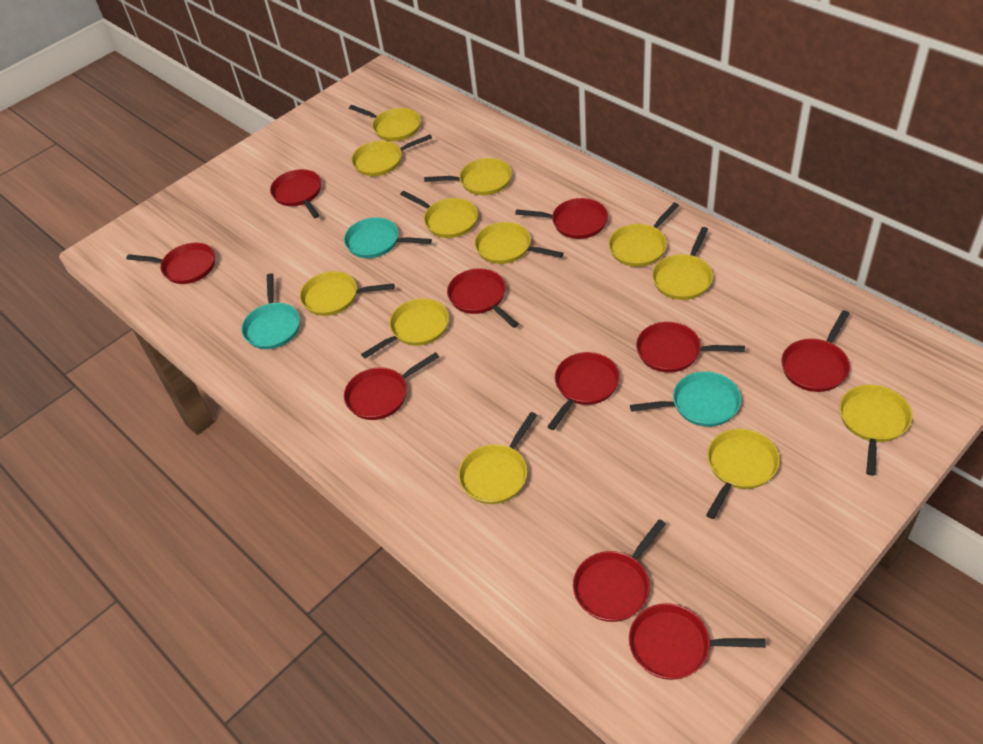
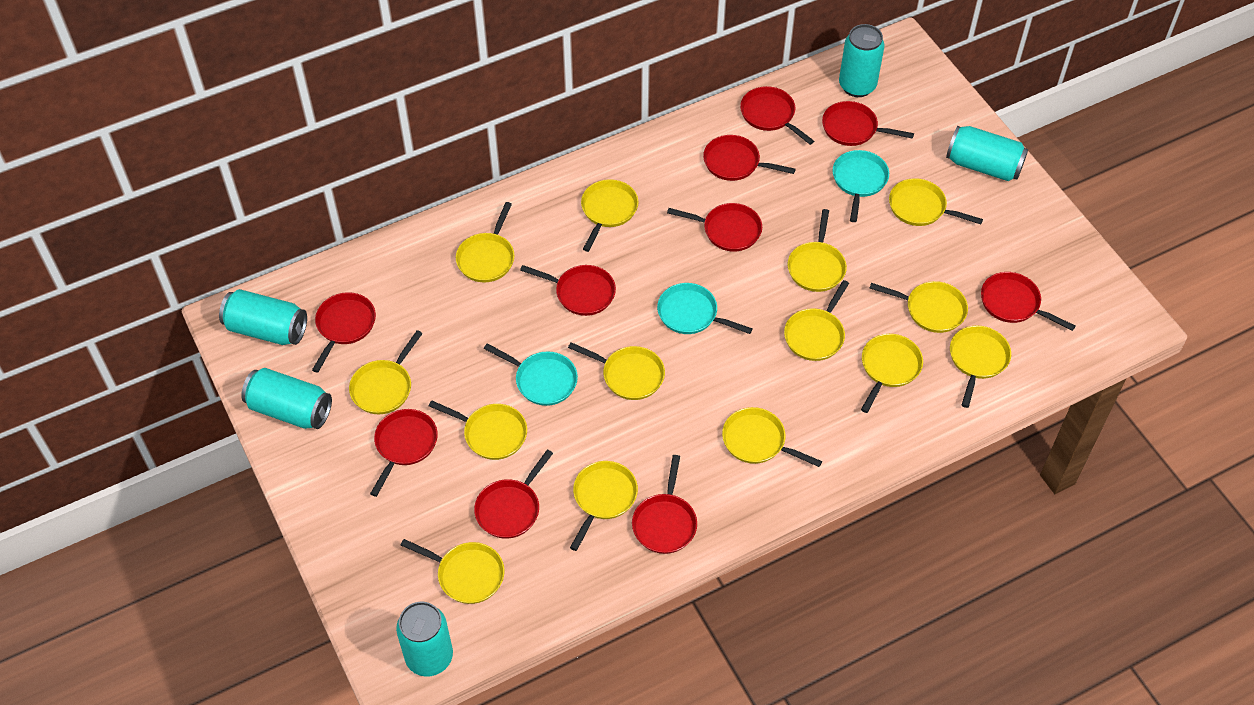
turquoise can: 0 -> 5
yellow pan: 12 -> 14

